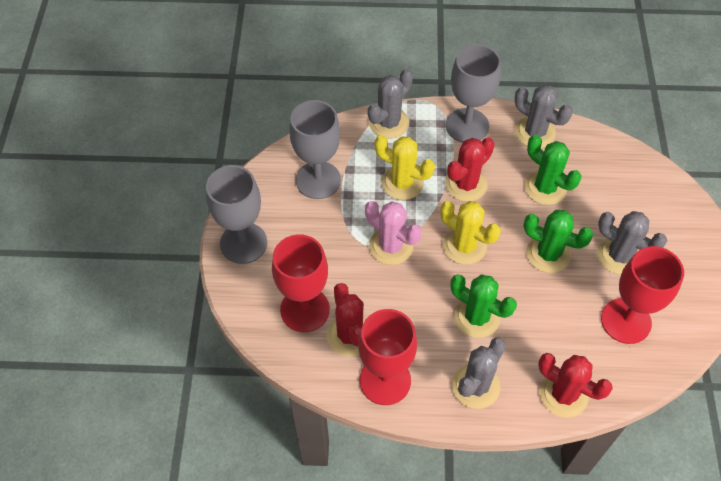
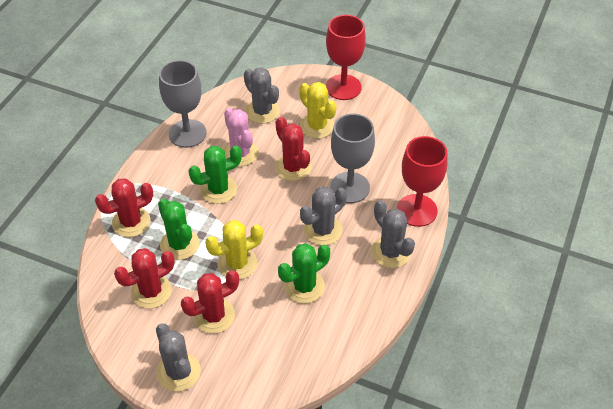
grey goblet: 3 -> 2
red cactus: 3 -> 4
red goblet: 3 -> 2

